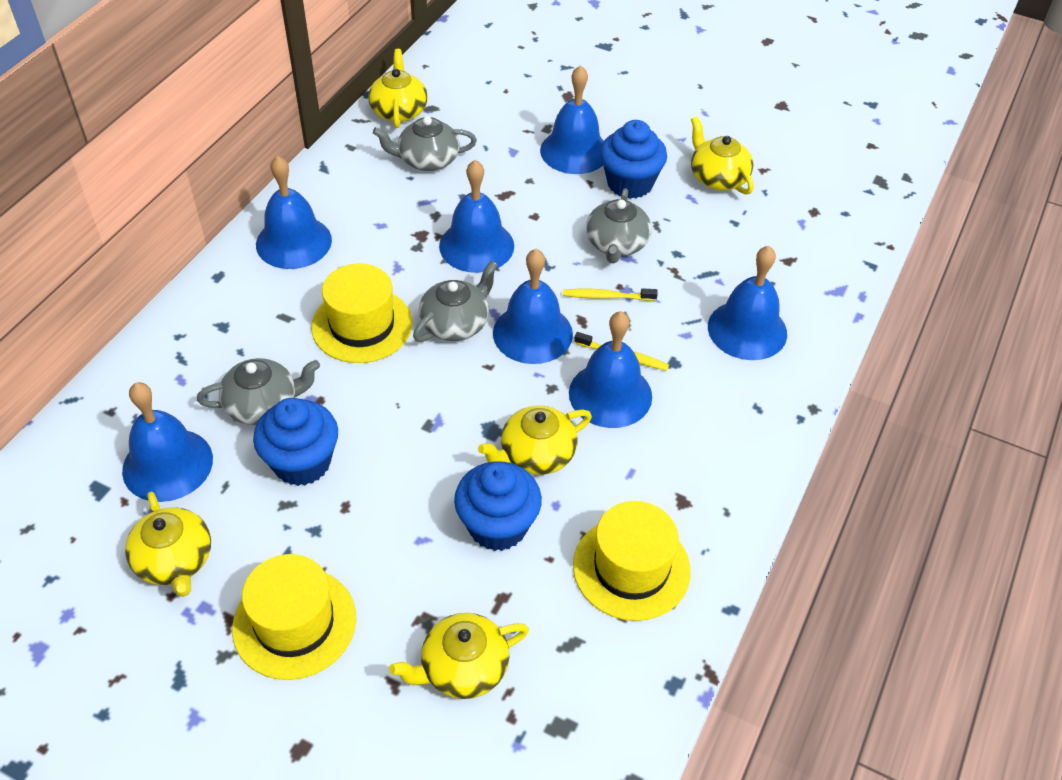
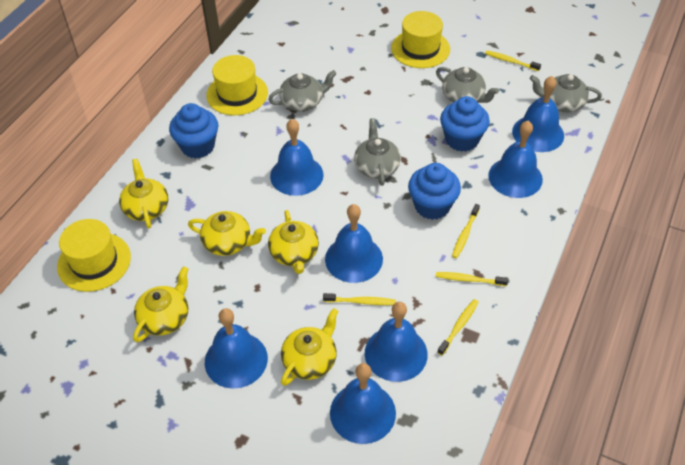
yellow toothbrush: 2 -> 5

